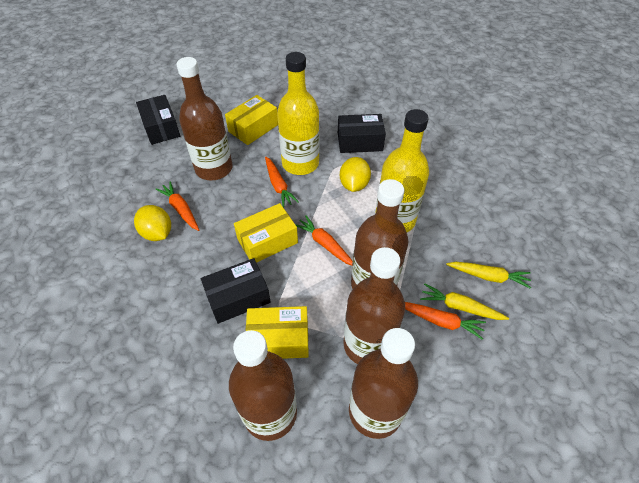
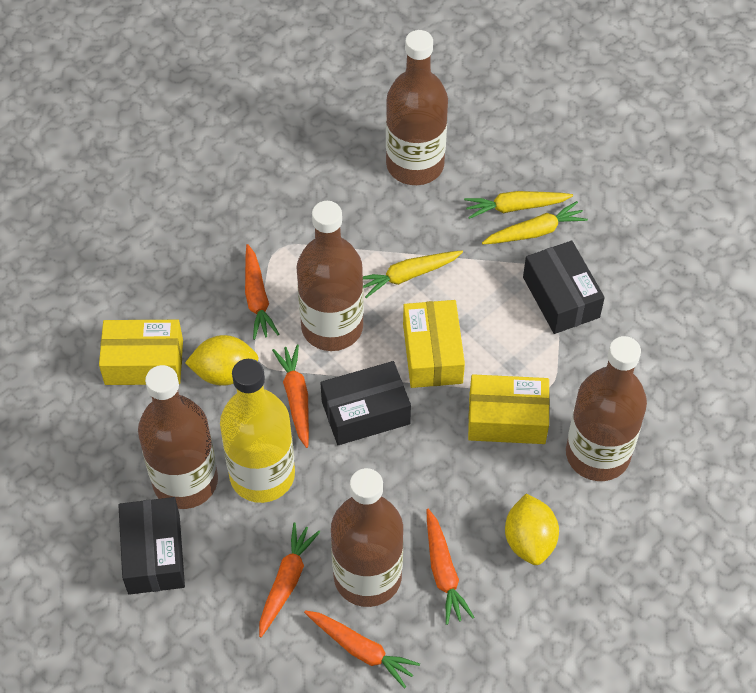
orange carrot: 4 -> 5
yellow bottle: 2 -> 1
yellow carrot: 2 -> 3

